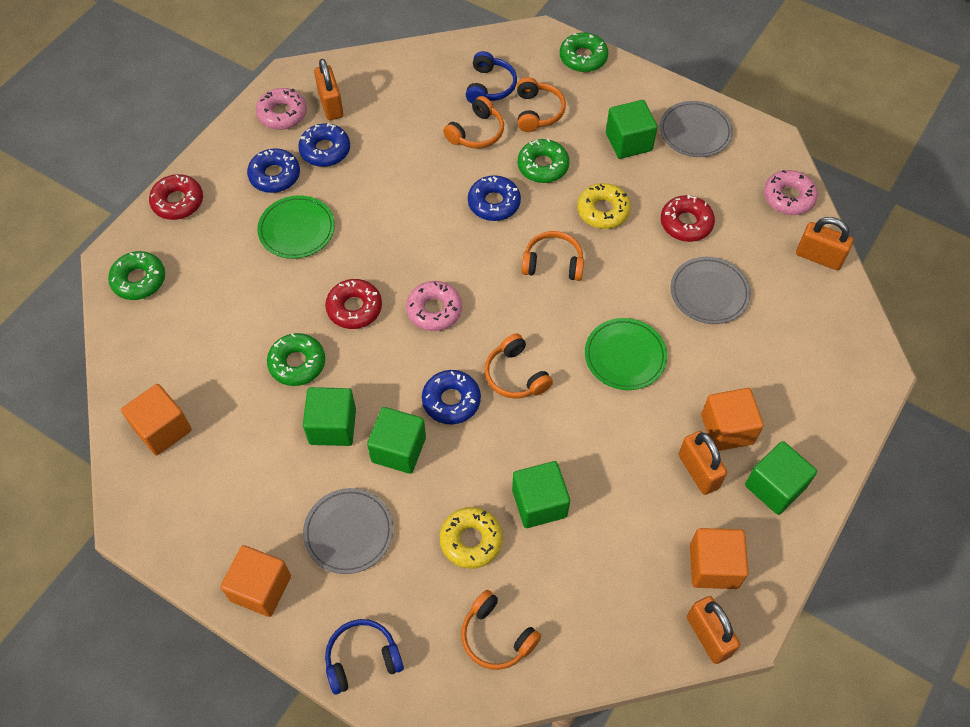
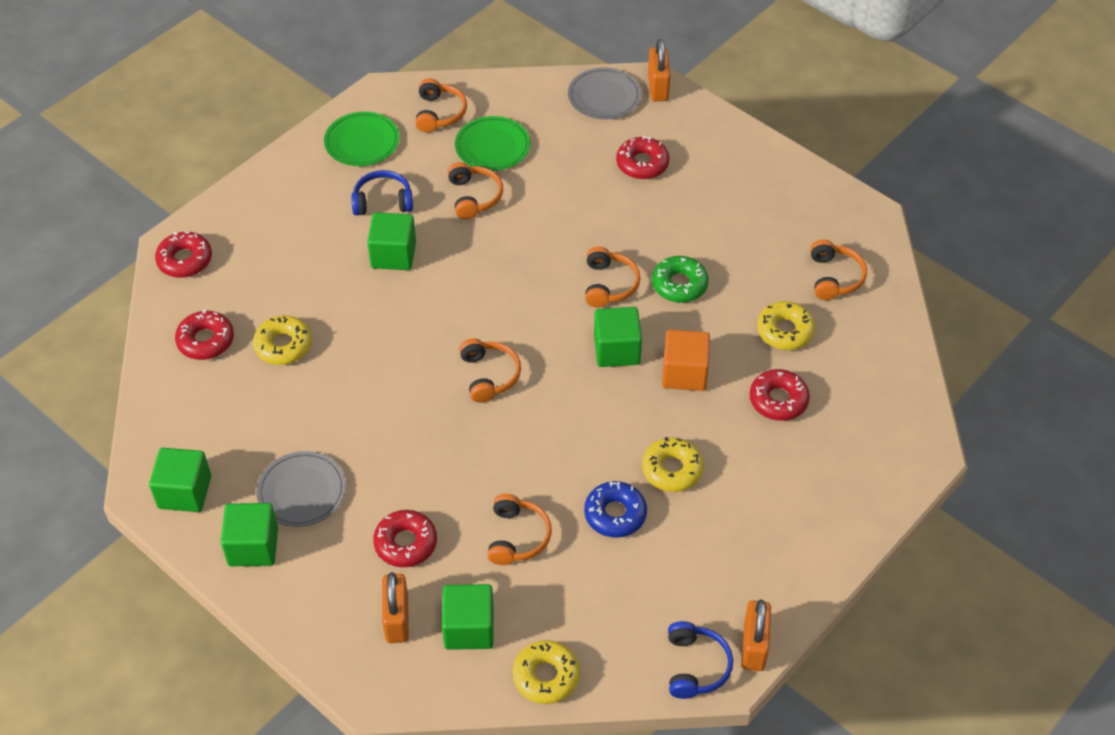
blue donut: 4 -> 1
green donut: 4 -> 1
grey plate: 3 -> 2
orange cube: 4 -> 1
orange headphones: 5 -> 6
orange padlock: 4 -> 3
pink donut: 3 -> 0
red donut: 3 -> 5
yellow donut: 2 -> 4

